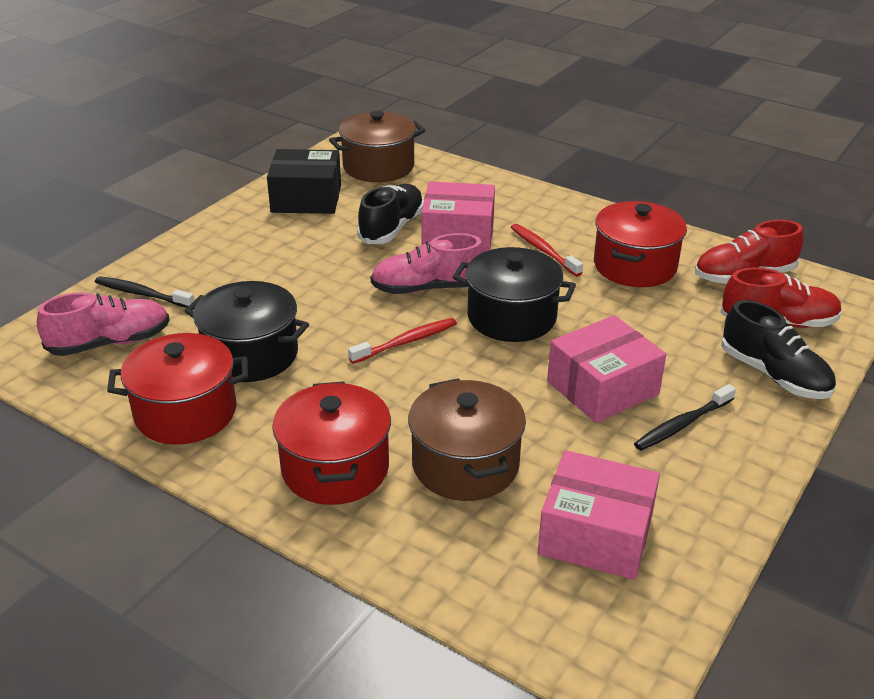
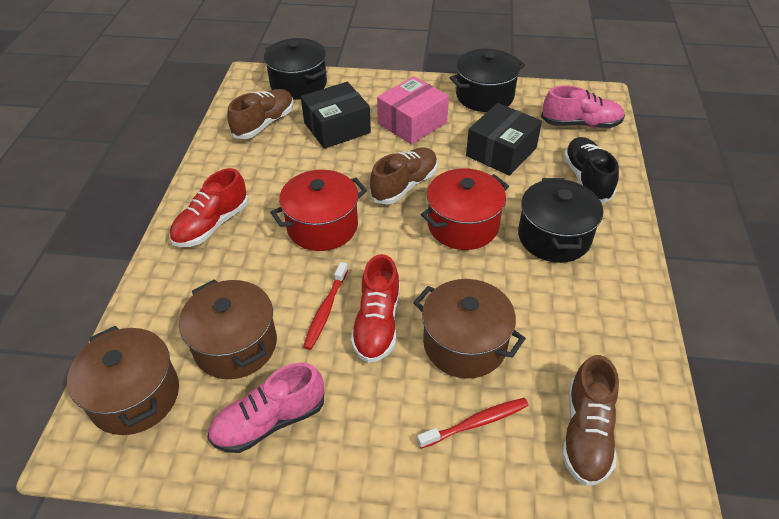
black box: 1 -> 2
black pot: 2 -> 3
black shoe: 2 -> 1
black toothbrush: 2 -> 0
brown pot: 2 -> 3
brown shoe: 0 -> 3
pink box: 3 -> 1
red pot: 3 -> 2

